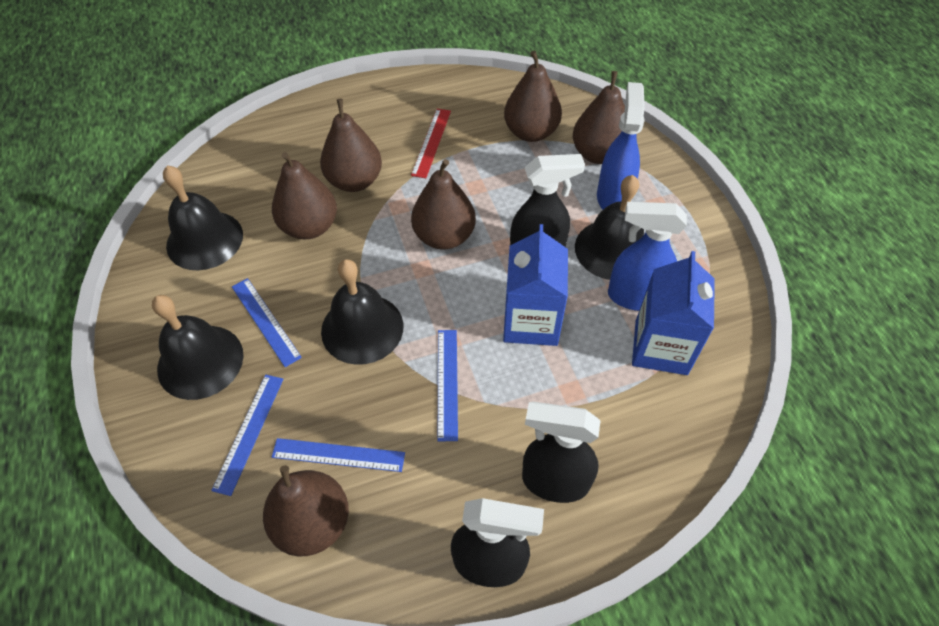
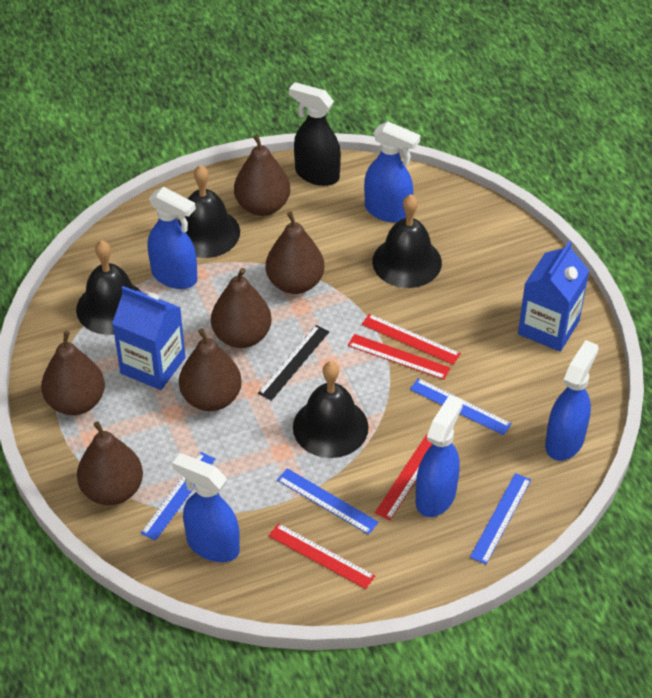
black ruler: 0 -> 1
black spray bottle: 3 -> 1
blue spray bottle: 2 -> 5
red ruler: 1 -> 4

